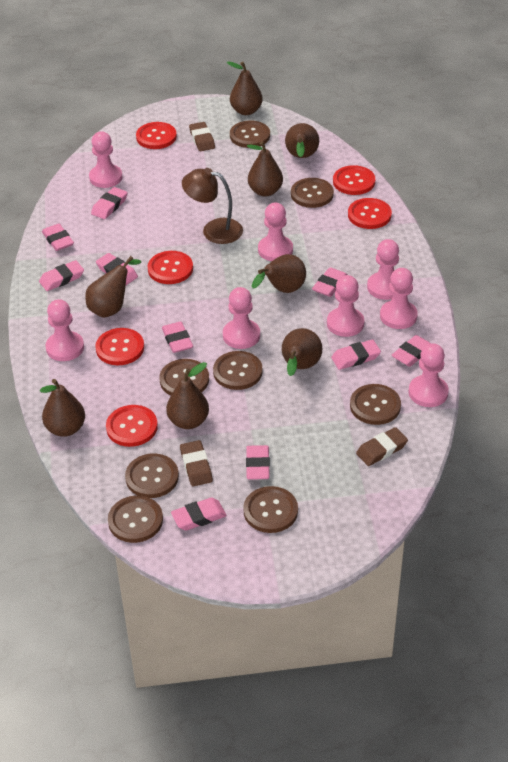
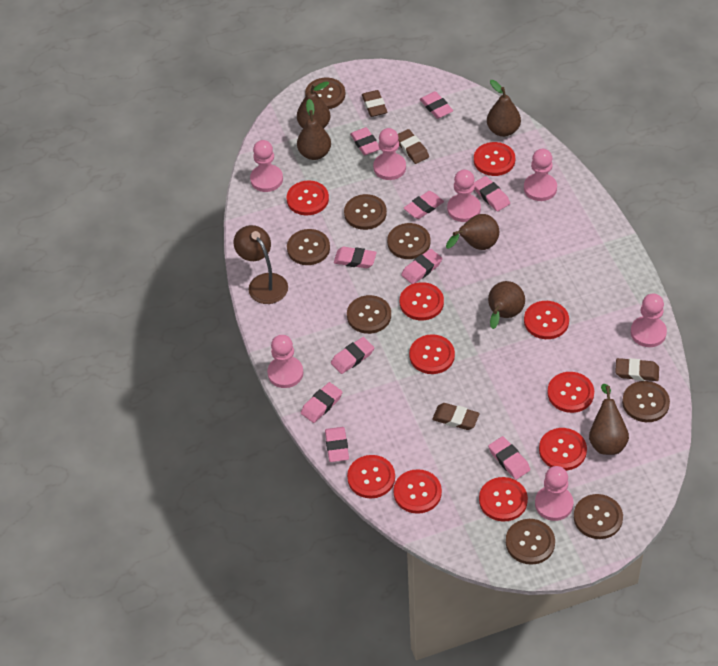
brown eraser: 3 -> 4
brown pear: 8 -> 6
pink pawn: 8 -> 7
red button: 6 -> 10

